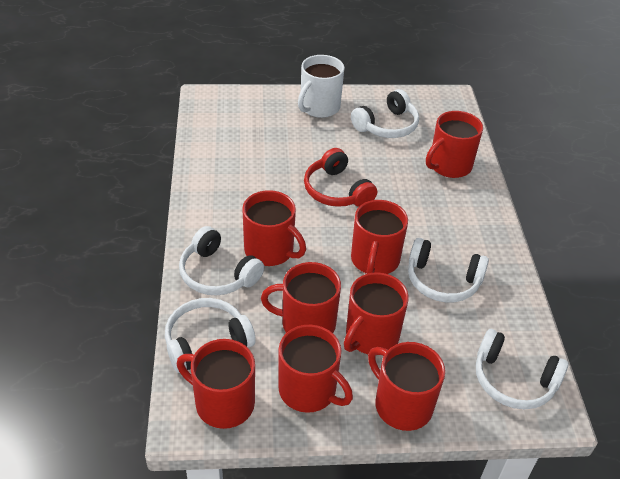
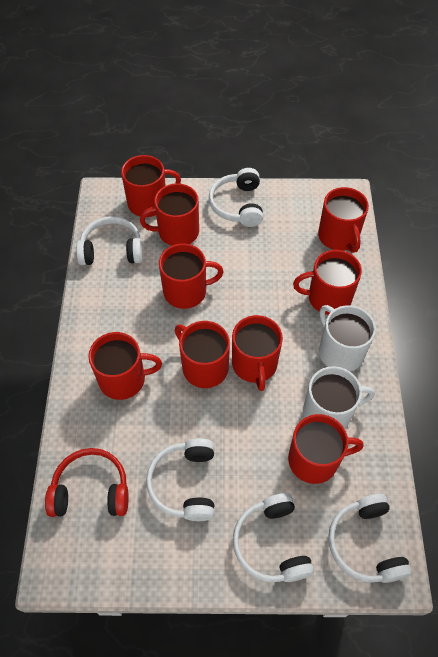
red mug: 8 -> 9
white mug: 1 -> 2

